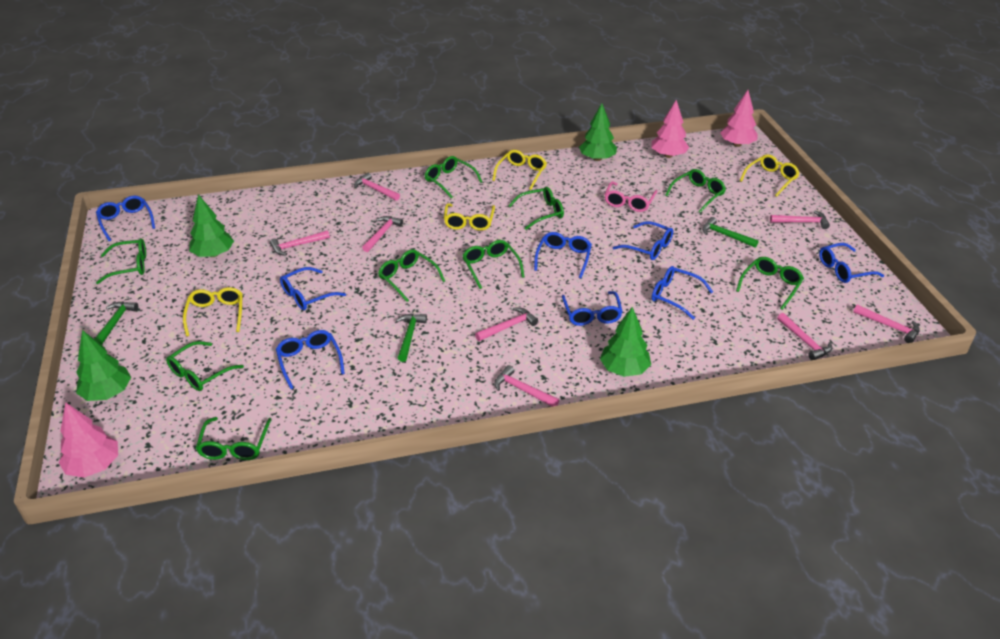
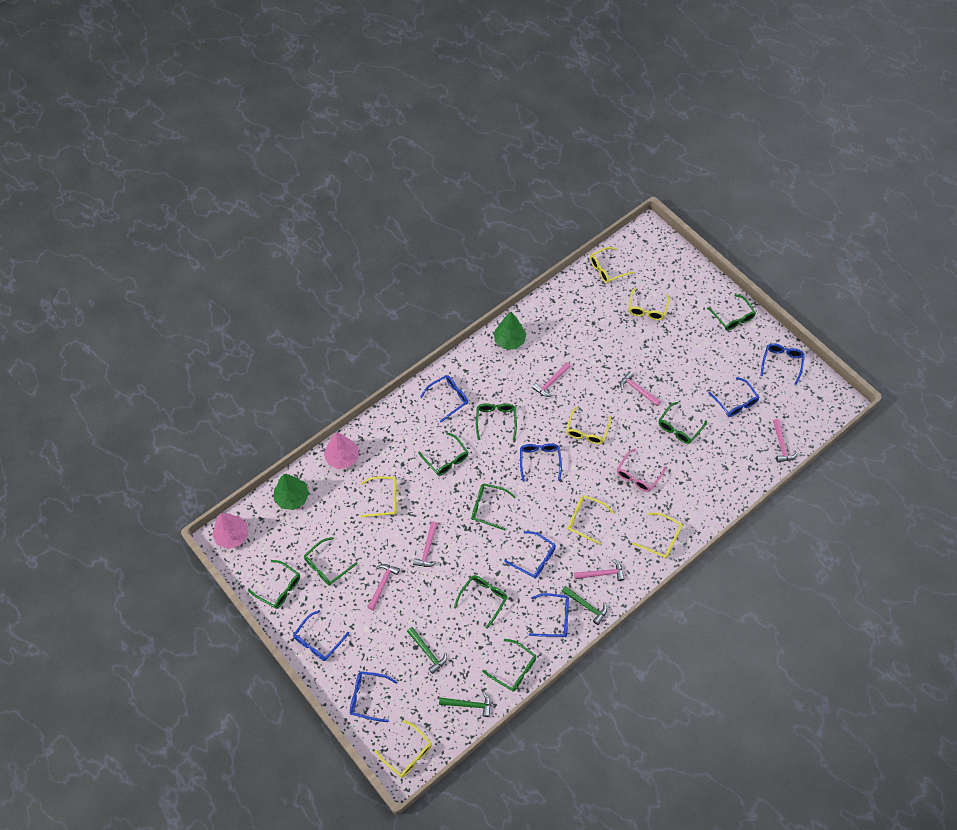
green tree: 4 -> 2
pink hammer: 8 -> 6
pink tree: 3 -> 2
yellow glasses: 4 -> 7

